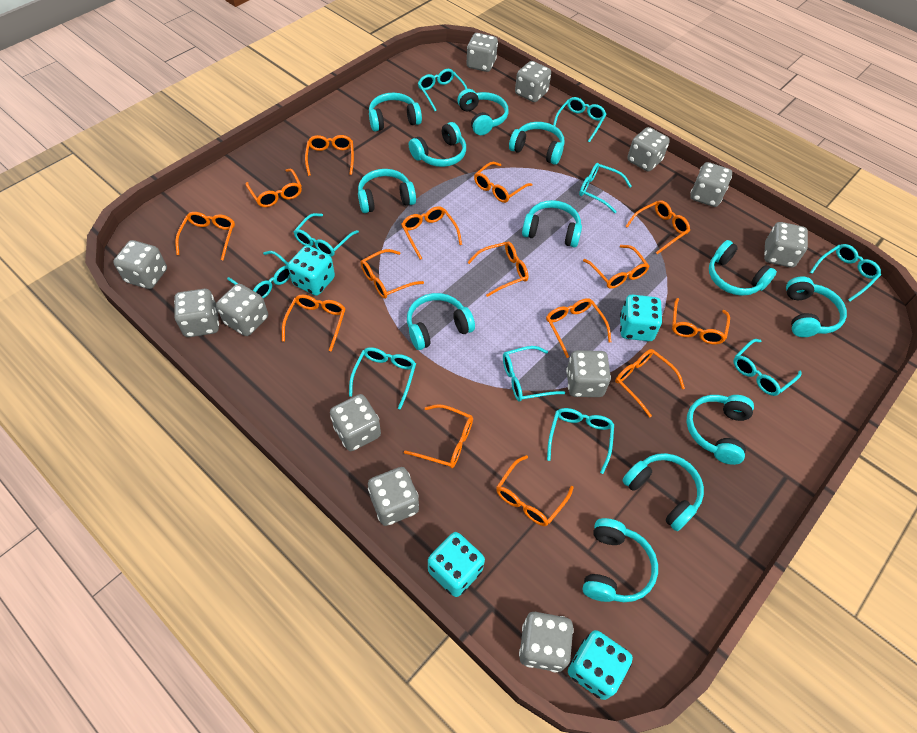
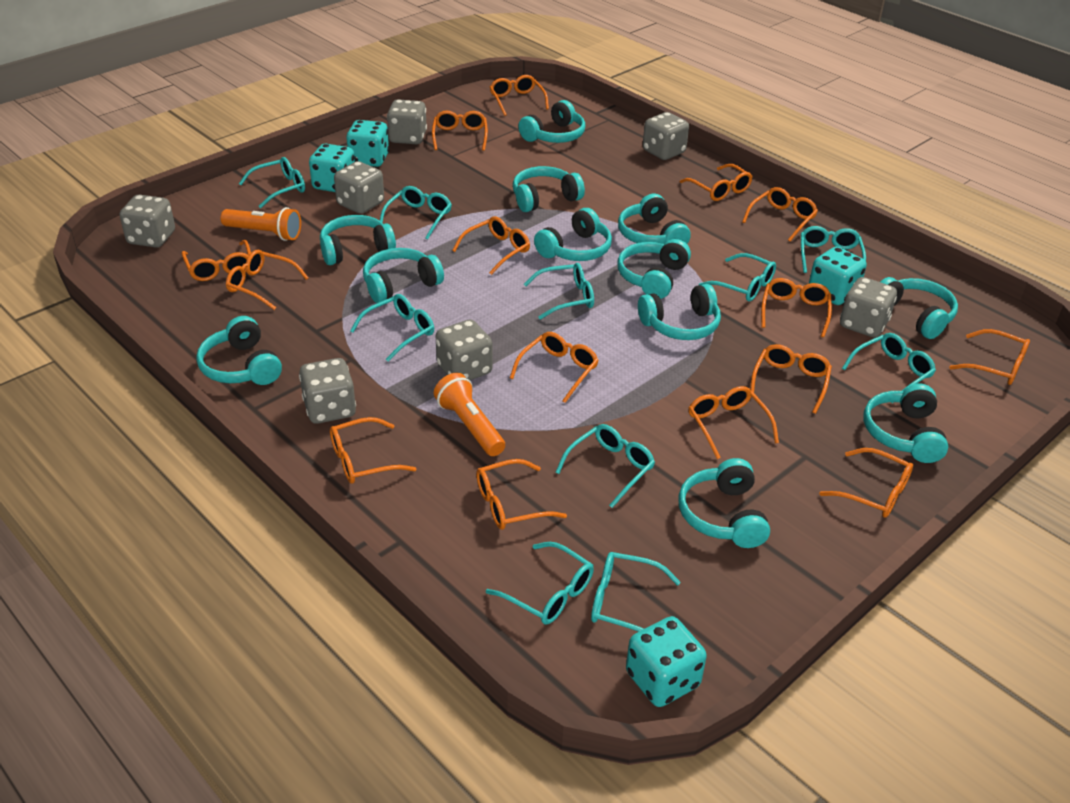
grey dice: 12 -> 7
orange flashlight: 0 -> 2

